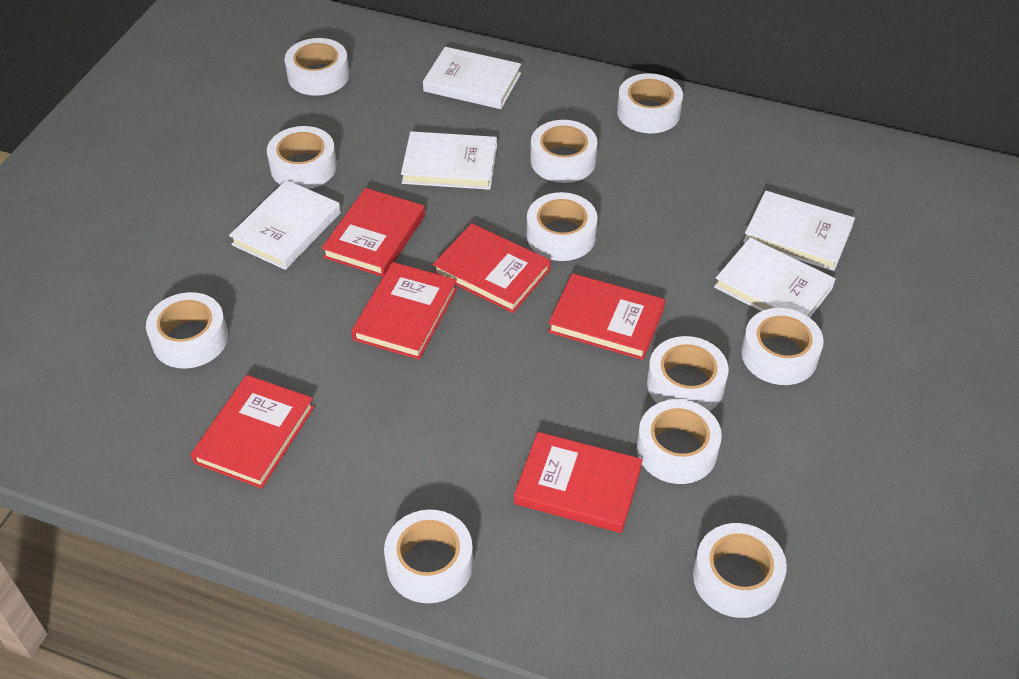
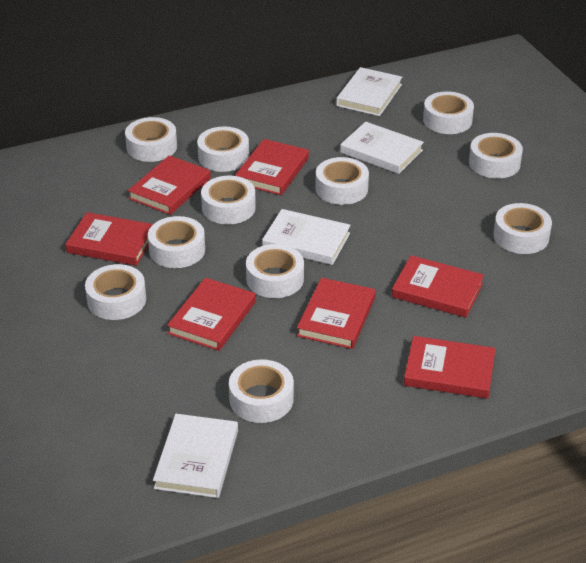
red book: 6 -> 7
white book: 5 -> 4

